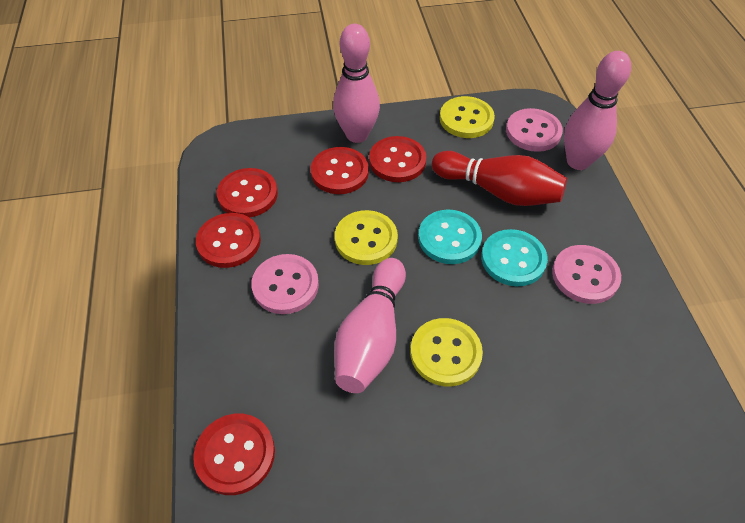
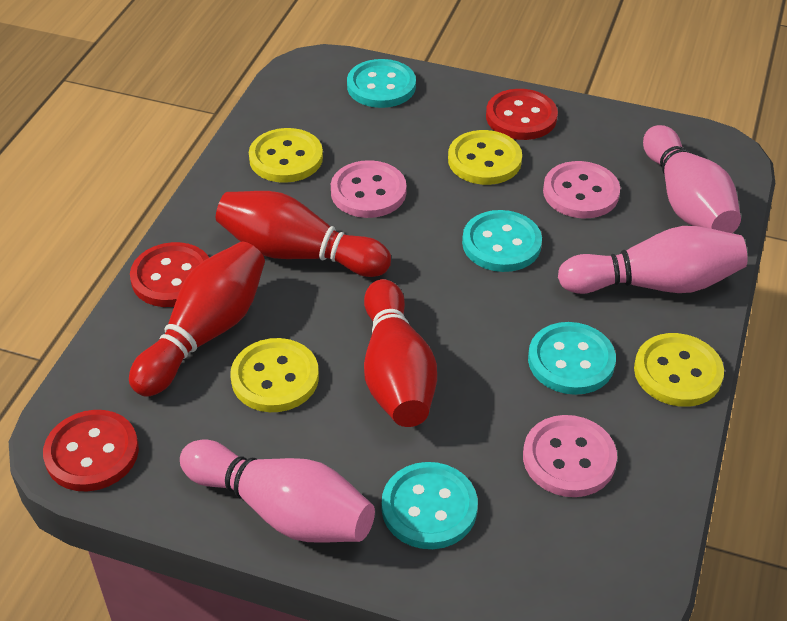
red bowling pin: 1 -> 3
red button: 5 -> 3
turquoise button: 2 -> 4
yellow button: 3 -> 4

